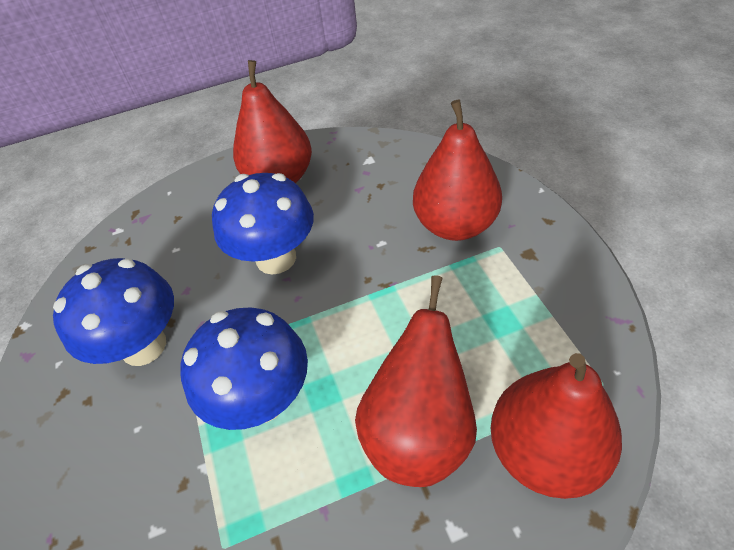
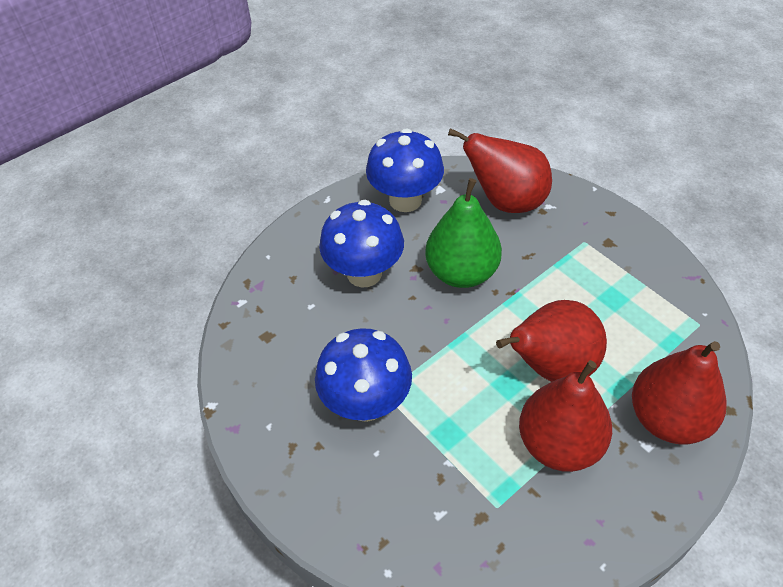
green pear: 0 -> 1

